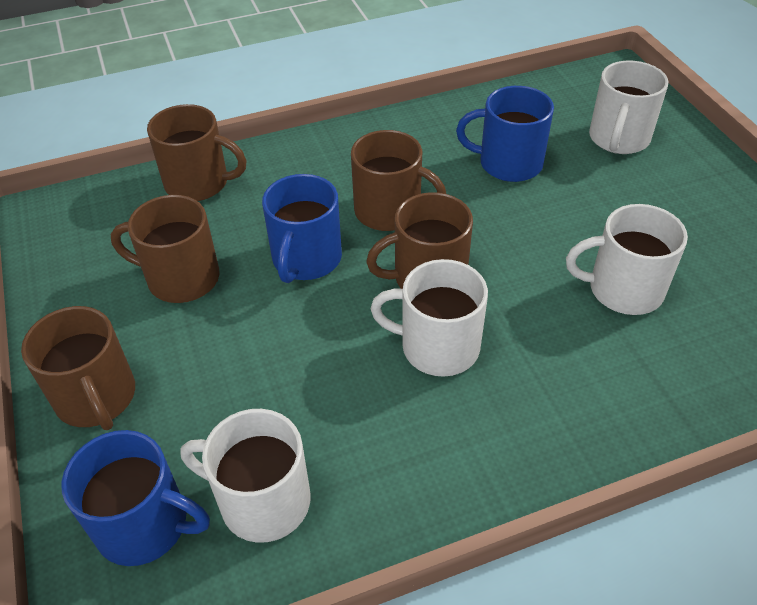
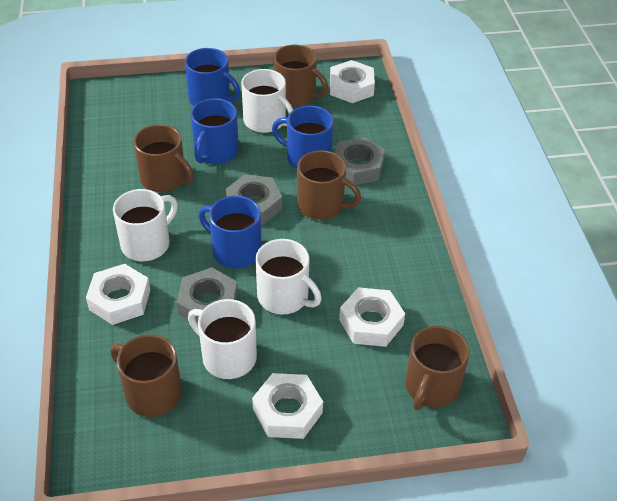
blue mug: 3 -> 4
grey nut: 0 -> 3
white nut: 0 -> 4

